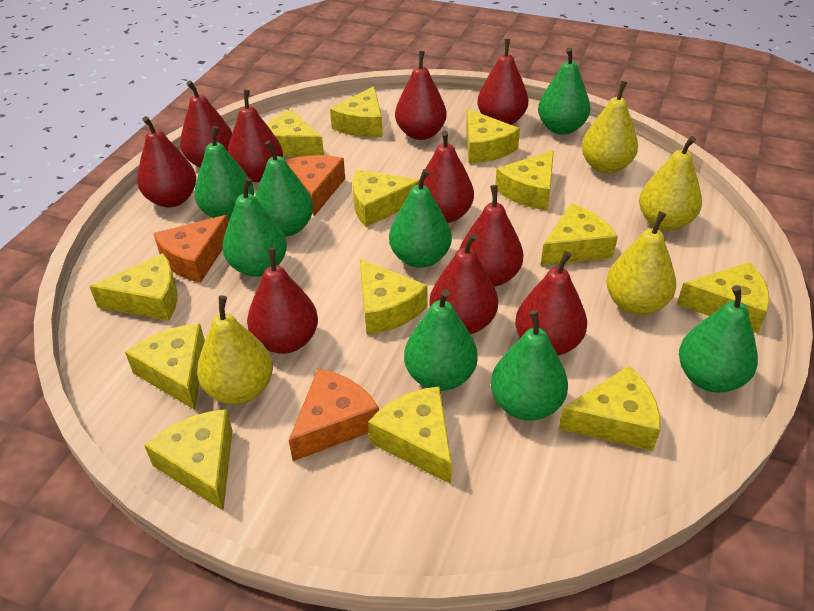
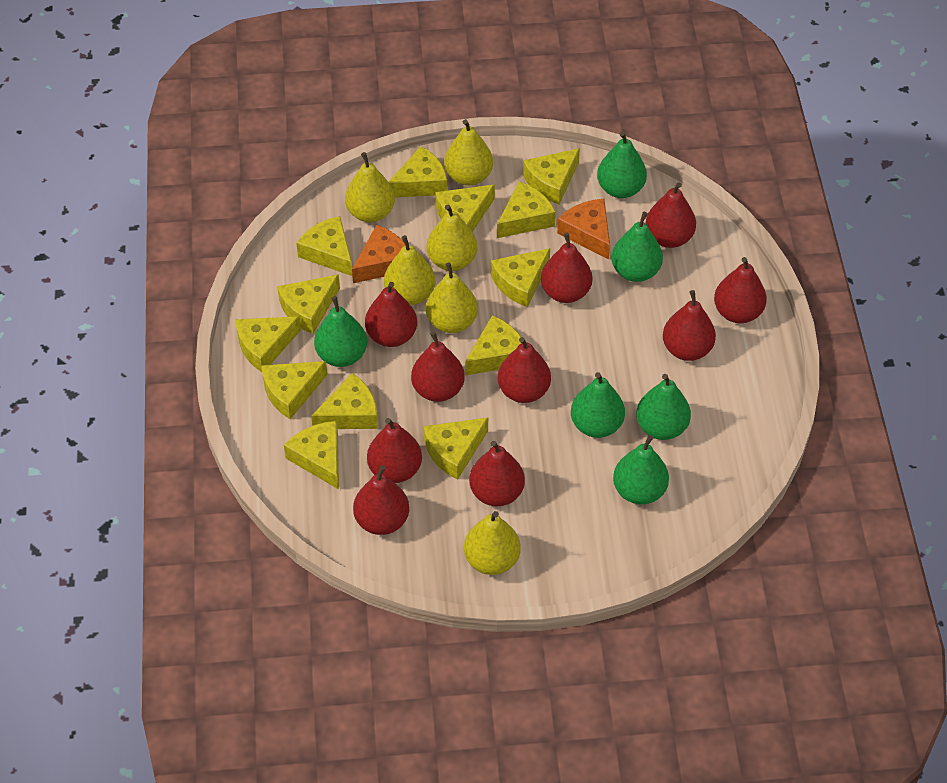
green pear: 8 -> 6
orange cheese: 3 -> 2
yellow pear: 4 -> 6

